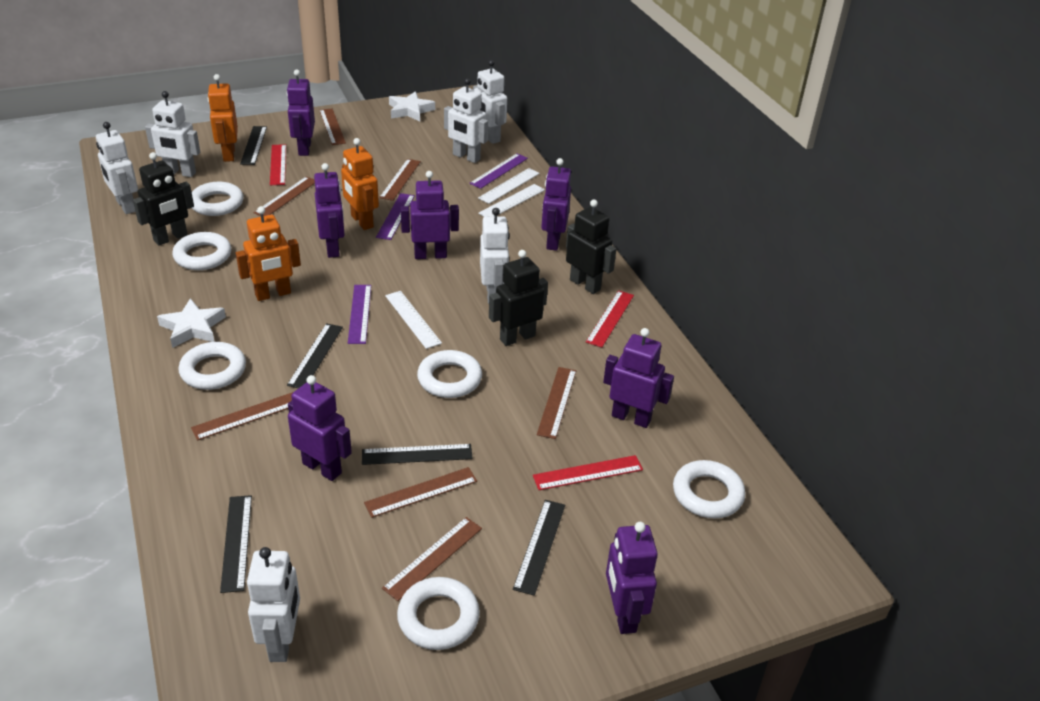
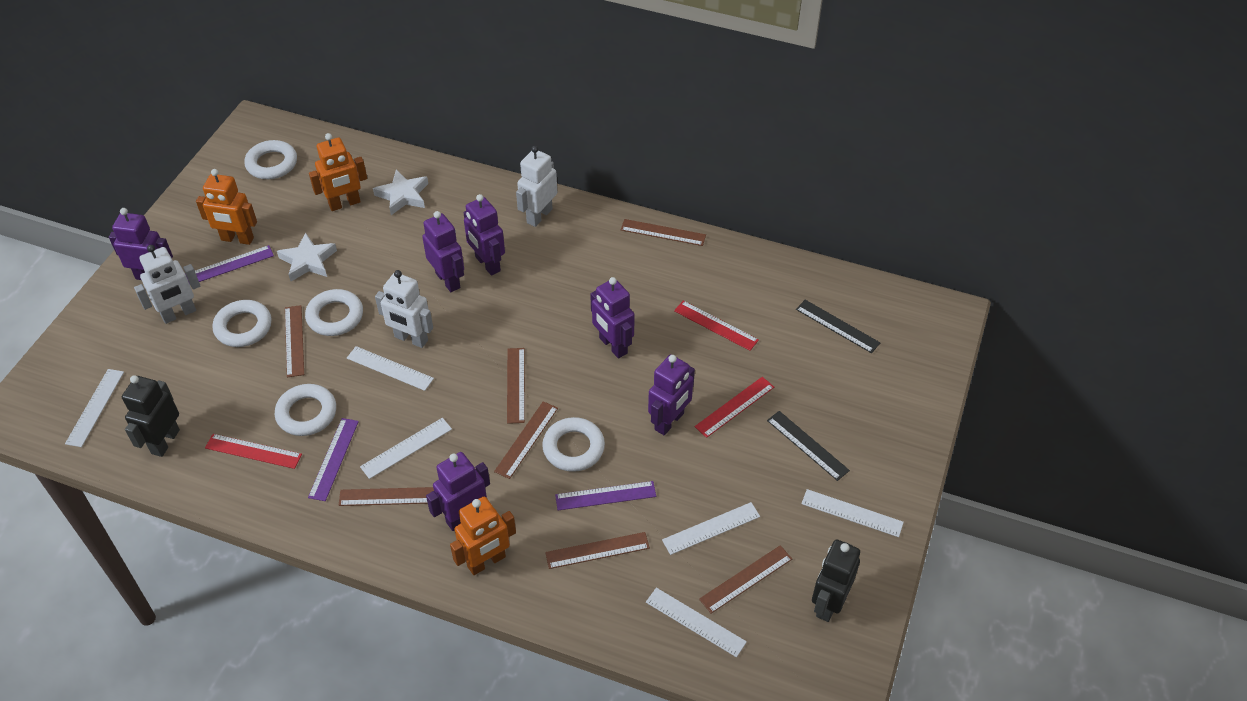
black robot: 3 -> 2
black ruler: 5 -> 2
purple robot: 7 -> 6
white ring: 6 -> 5
white robot: 6 -> 3
white ruler: 3 -> 6

